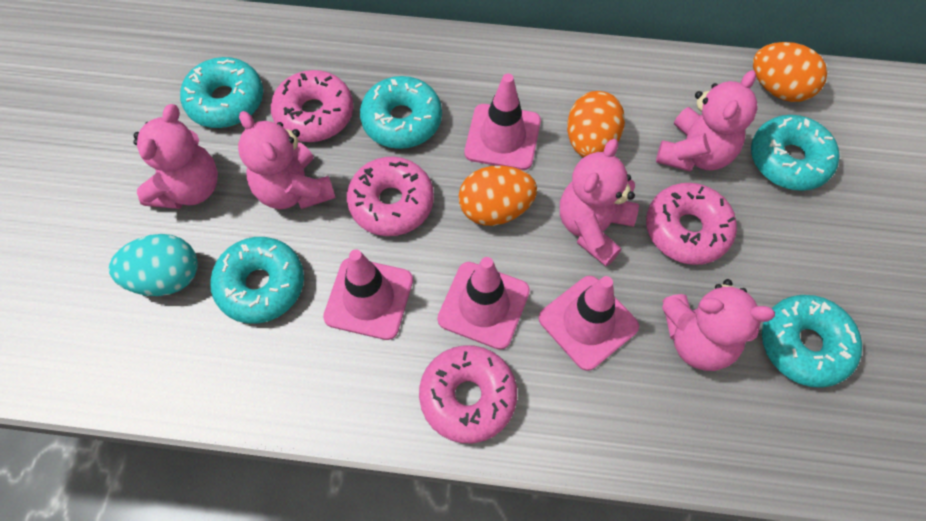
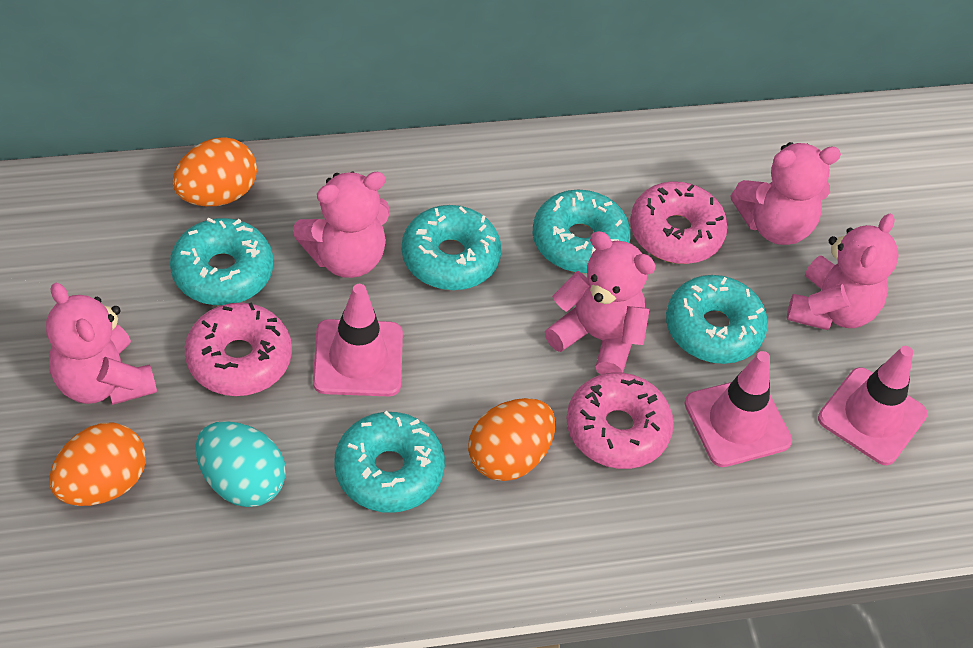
pink donut: 4 -> 3
pink traffic cone: 4 -> 3

